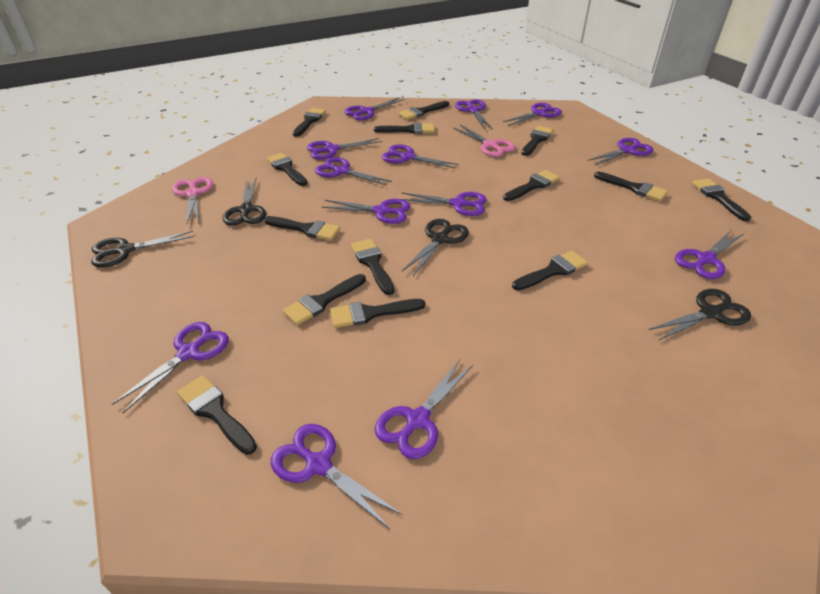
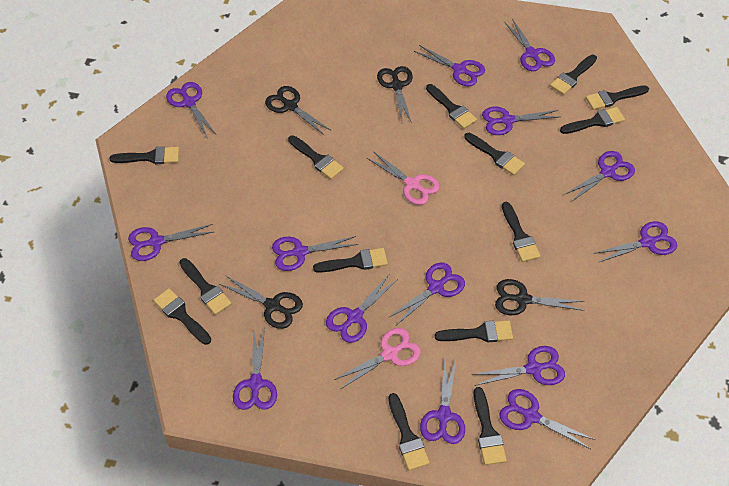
purple scissors: 13 -> 14

